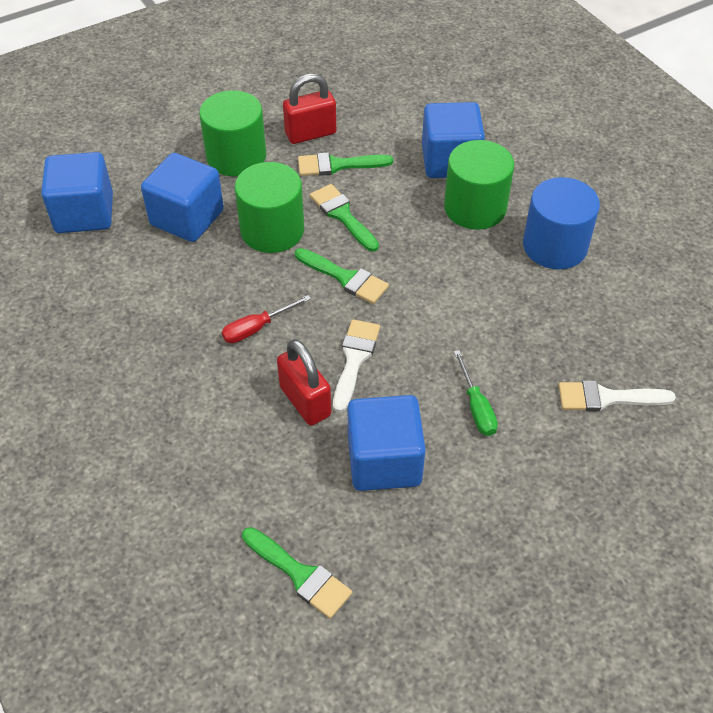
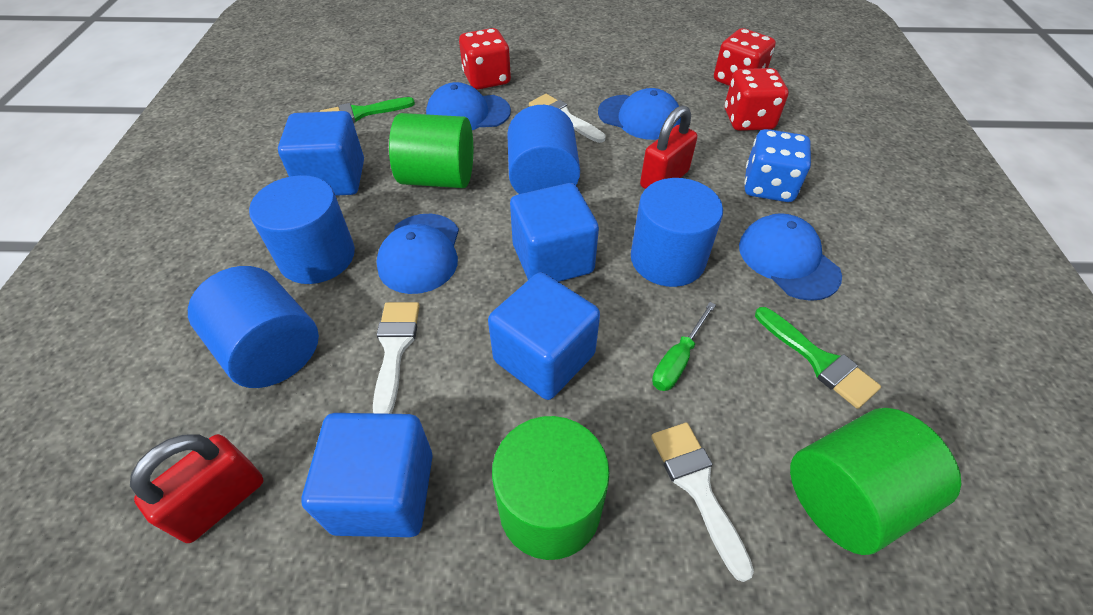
blue cap: 0 -> 4
blue cylinder: 1 -> 4
blue dice: 0 -> 1
green brush: 4 -> 2
red dice: 0 -> 3
red screwdriver: 1 -> 0
white brush: 2 -> 3

